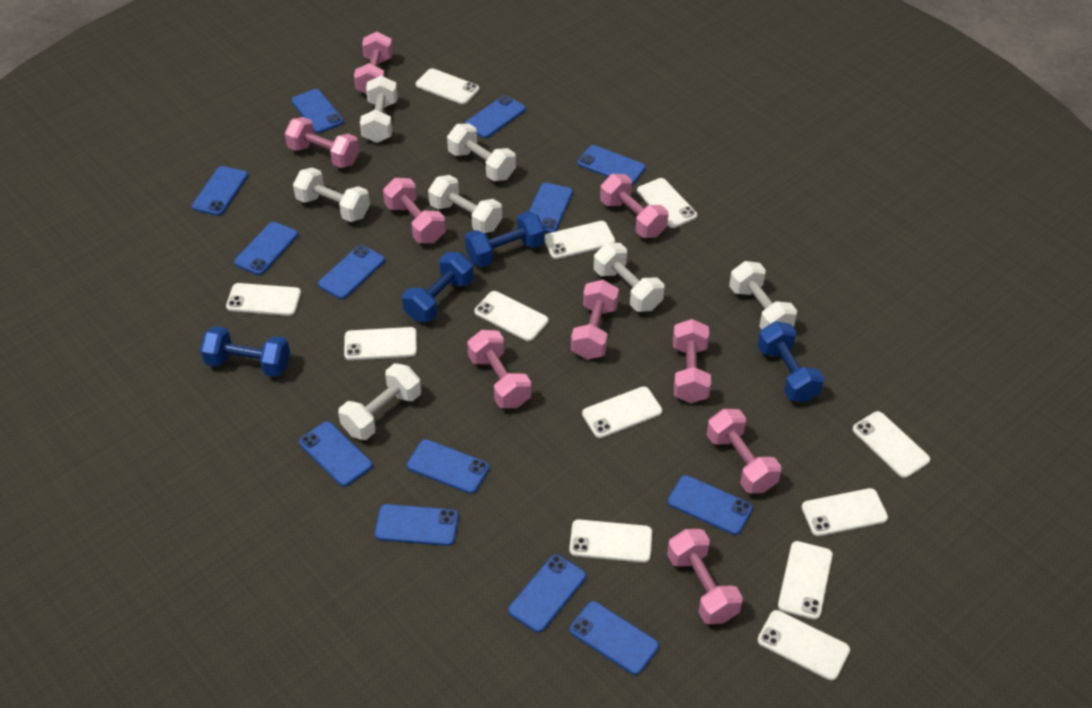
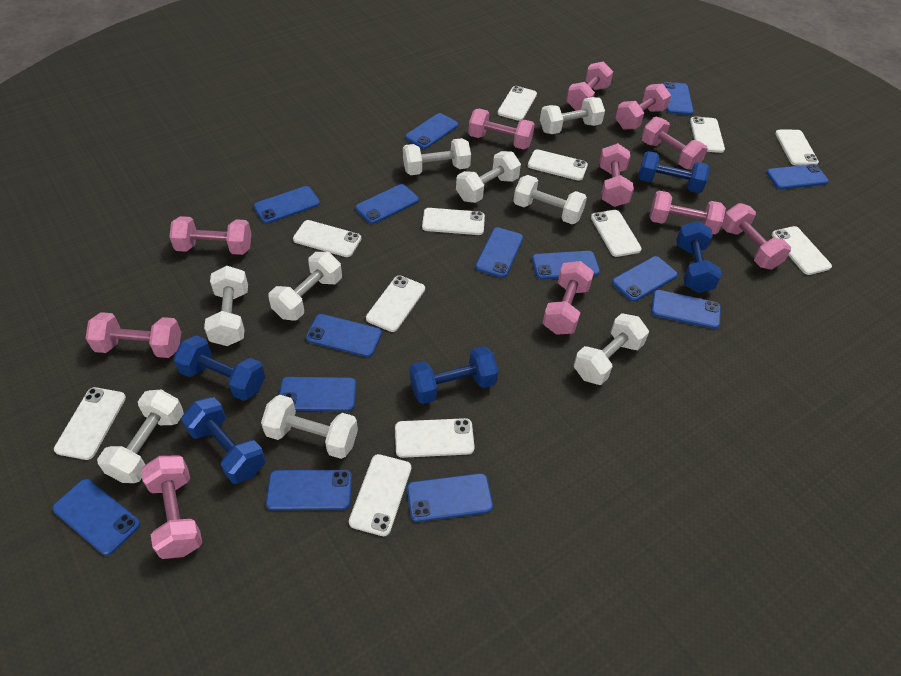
blue dumbbell: 4 -> 5
blue phone: 13 -> 14
pink dumbbell: 9 -> 11
white dumbbell: 7 -> 9

